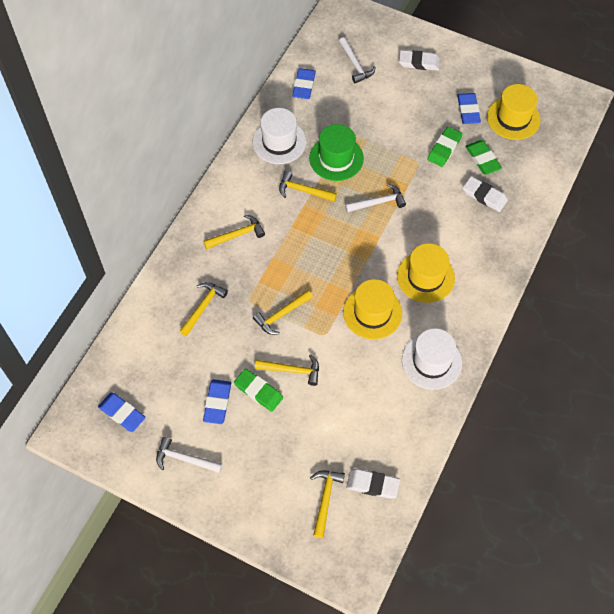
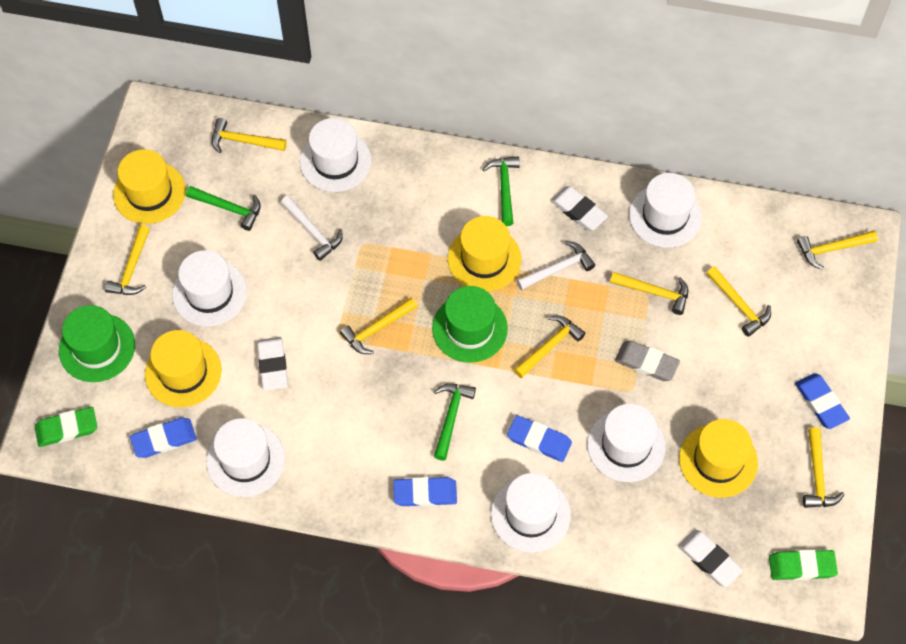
green eraser: 3 -> 2
green hammer: 0 -> 3
green hat: 1 -> 2
grey eraser: 0 -> 1
white hammer: 3 -> 2
white hat: 2 -> 6
yellow hammer: 6 -> 8
yellow hat: 3 -> 4

